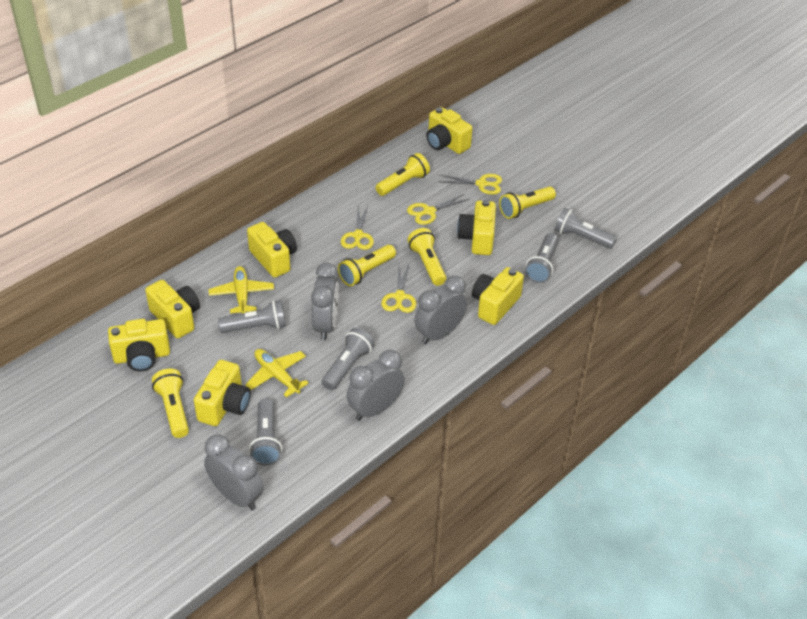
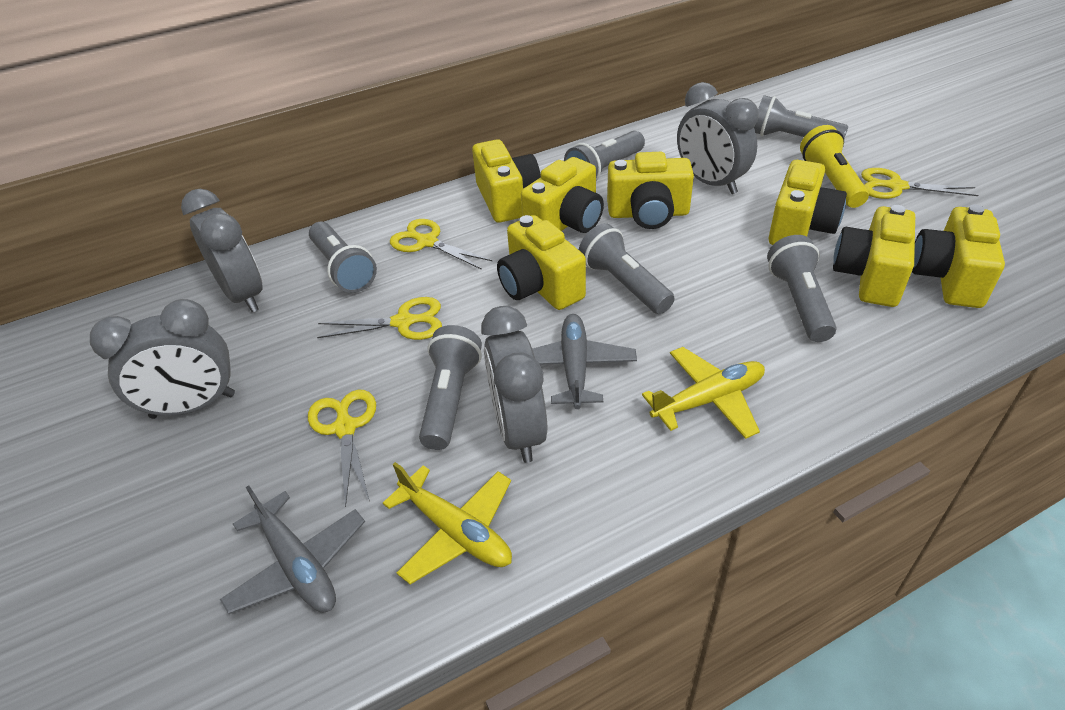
grey flashlight: 5 -> 6
grey plane: 0 -> 2
yellow flashlight: 5 -> 1

